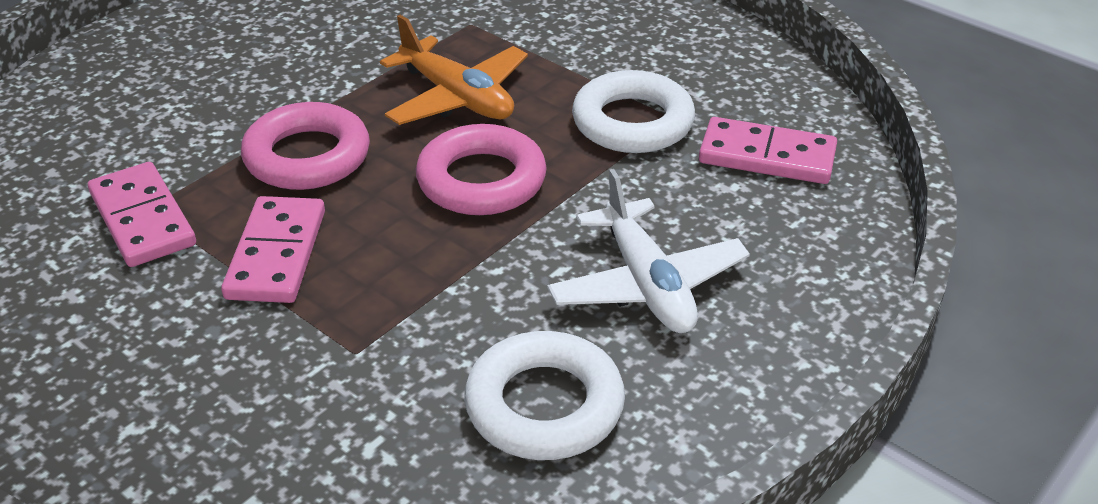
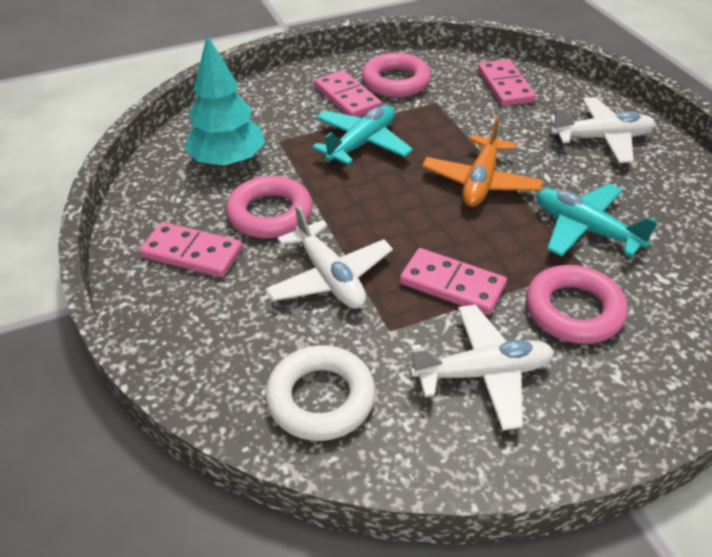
pink domino: 3 -> 4
pink ring: 2 -> 3
turquoise plane: 0 -> 2
turquoise tree: 0 -> 1
white plane: 1 -> 3
white ring: 2 -> 1

